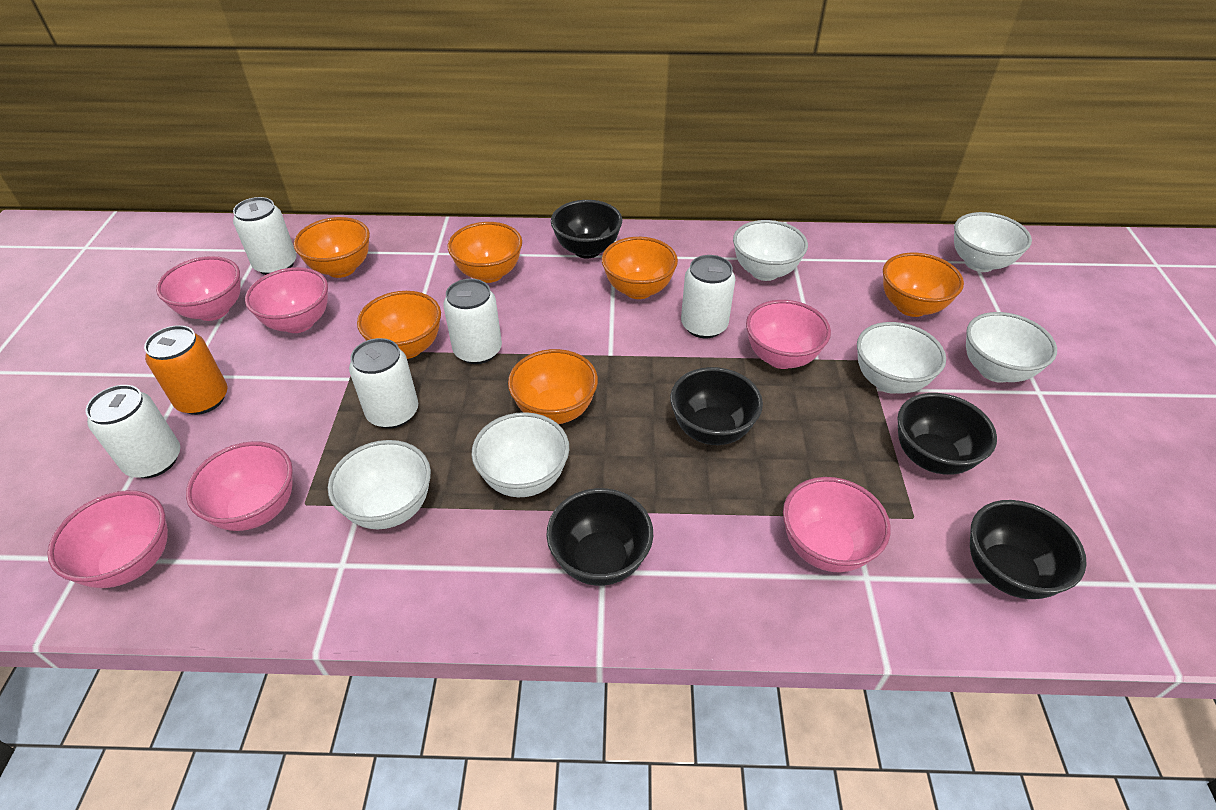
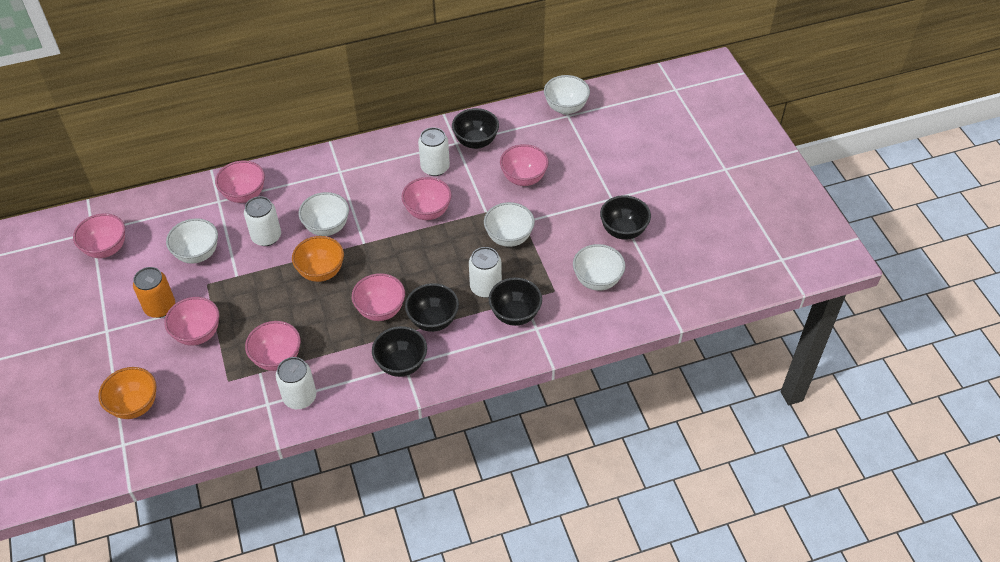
orange bowl: 6 -> 2
pink bowl: 6 -> 7
white bowl: 6 -> 5
white can: 5 -> 4

